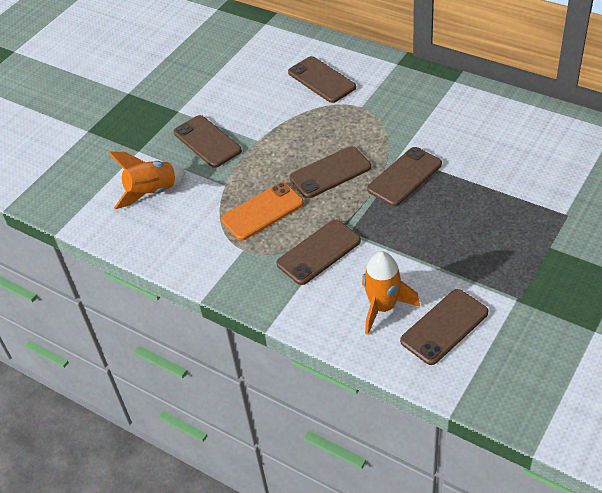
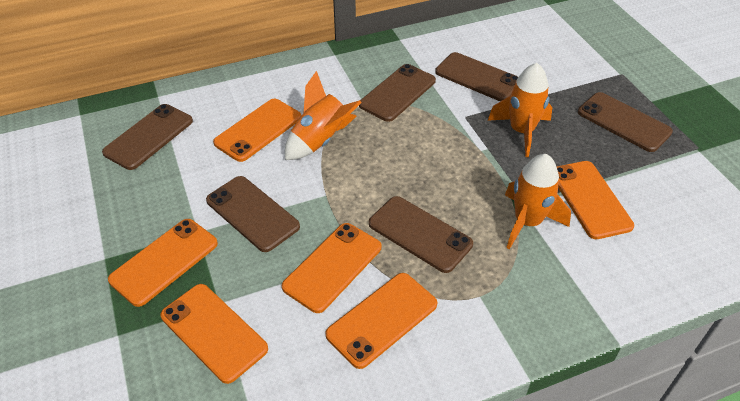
orange phone: 1 -> 6
orange rocket: 2 -> 3

